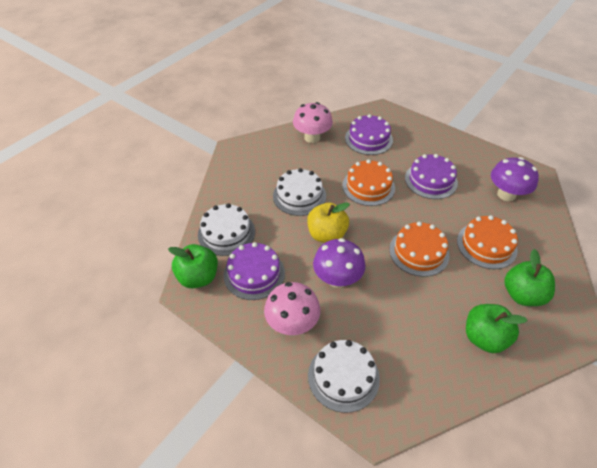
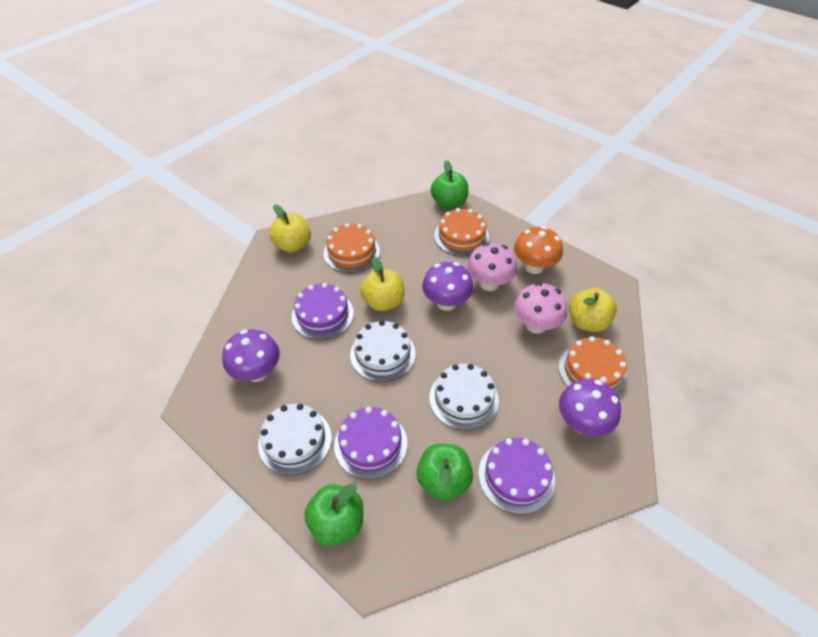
orange mushroom: 0 -> 1
purple mushroom: 2 -> 3
yellow apple: 1 -> 3

